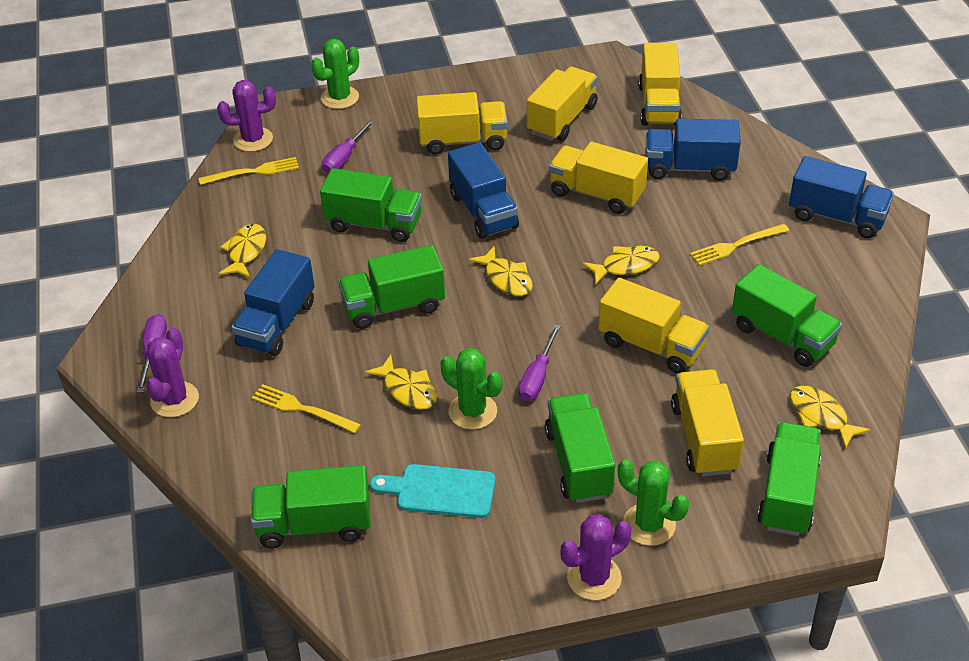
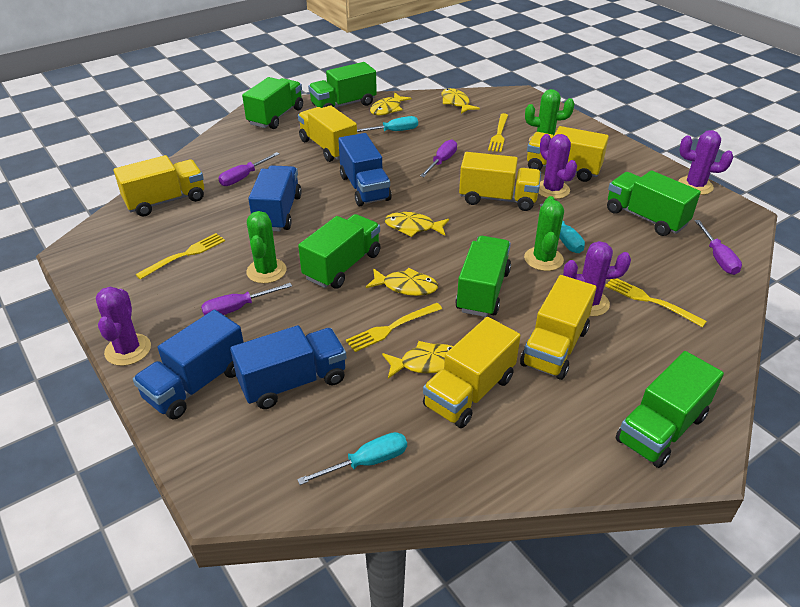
purple cactus: 3 -> 4
purple screwdriver: 3 -> 4
turquoise cutting board: 1 -> 0
turquoise screwdriver: 0 -> 3
yellow fork: 3 -> 4

